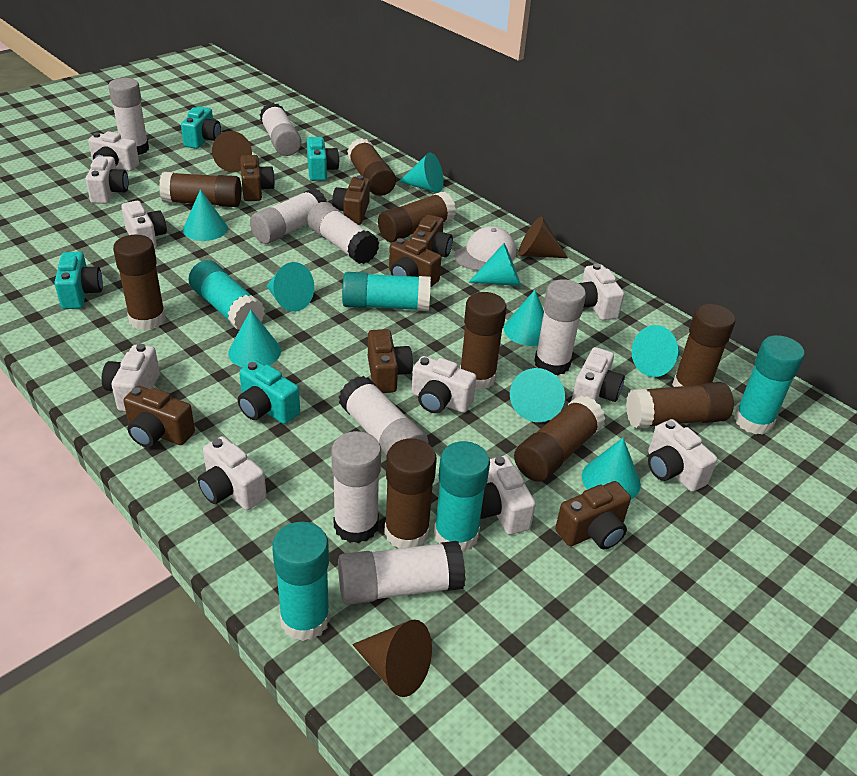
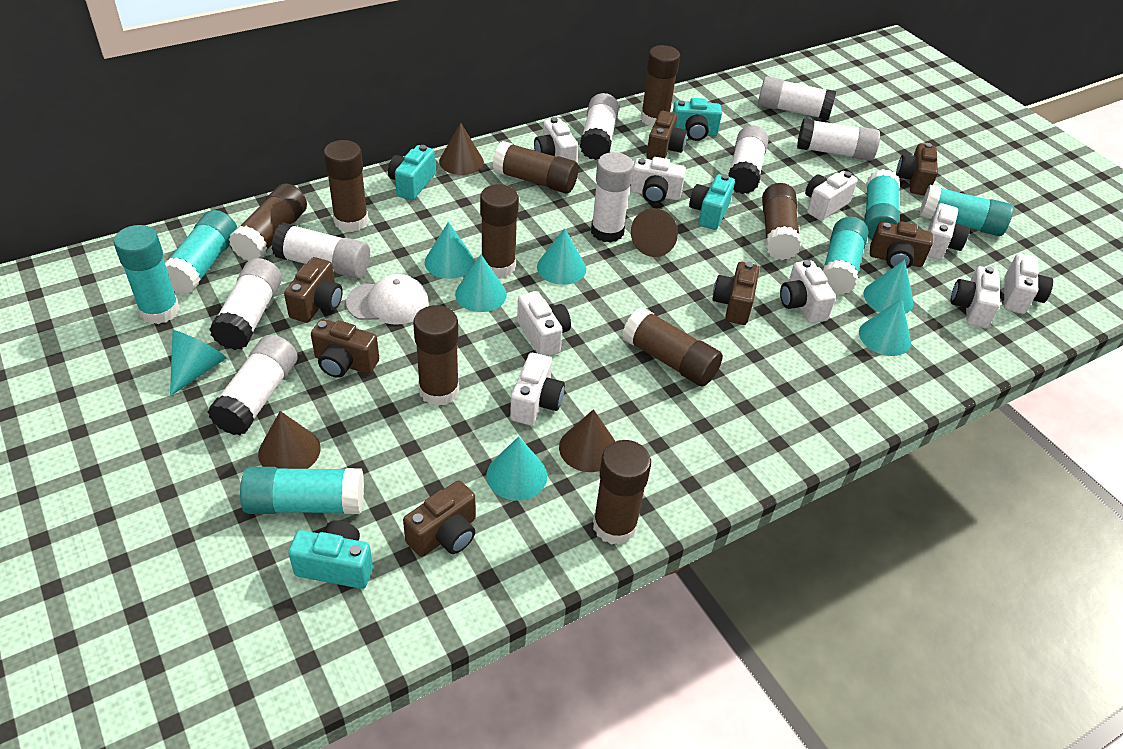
brown cone: 3 -> 4
turquoise cone: 9 -> 7
turquoise glue stick: 5 -> 6
white camera: 10 -> 9

